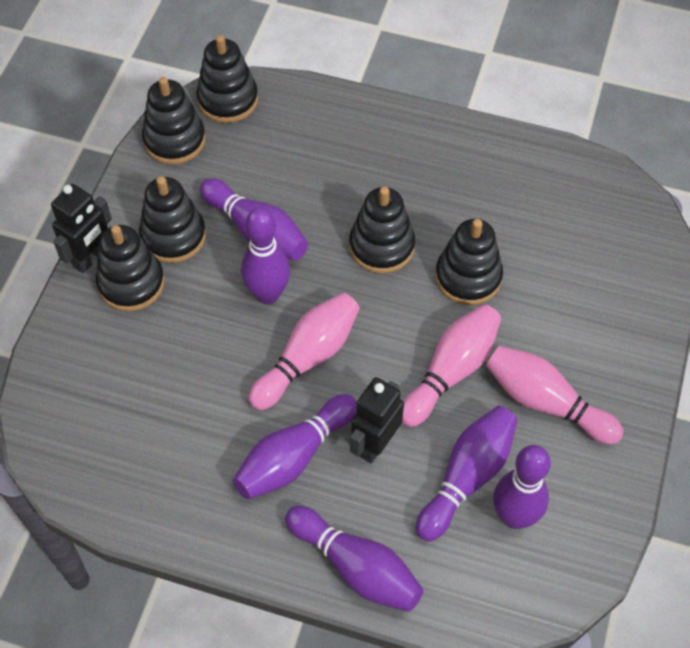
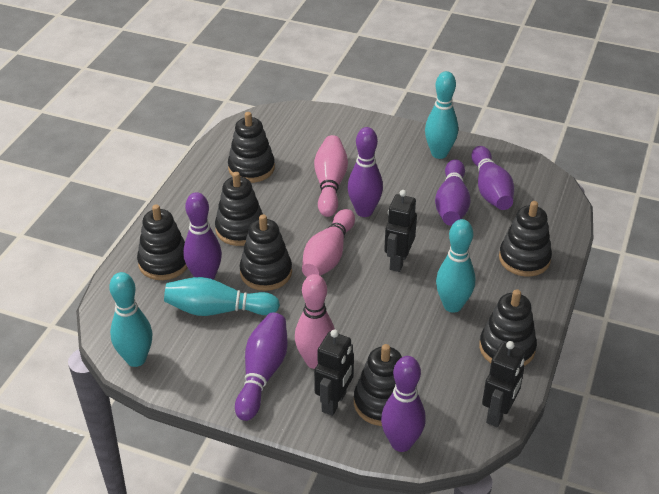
black robot: 2 -> 3
black stacking toy: 6 -> 7
turquoise bowling pin: 0 -> 4

